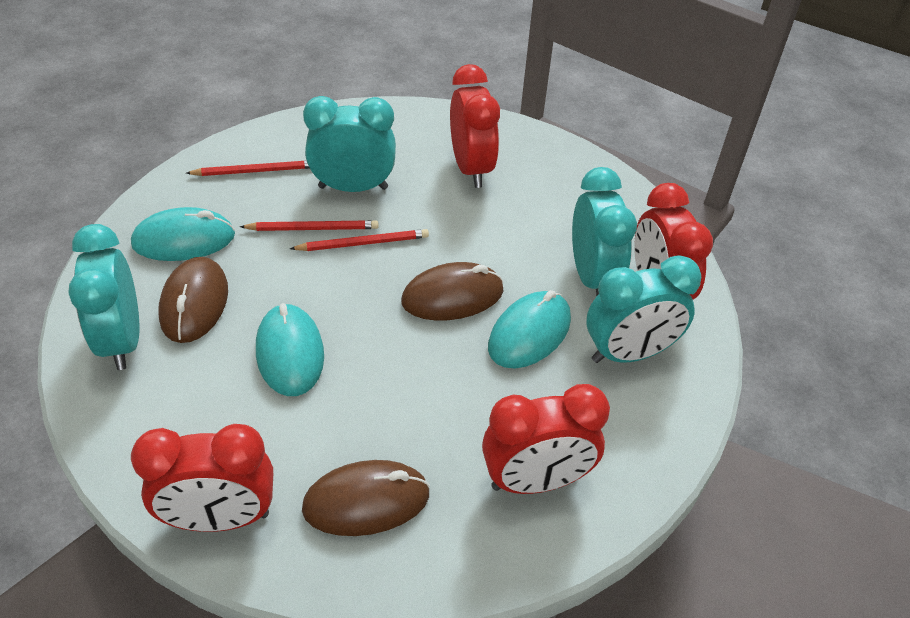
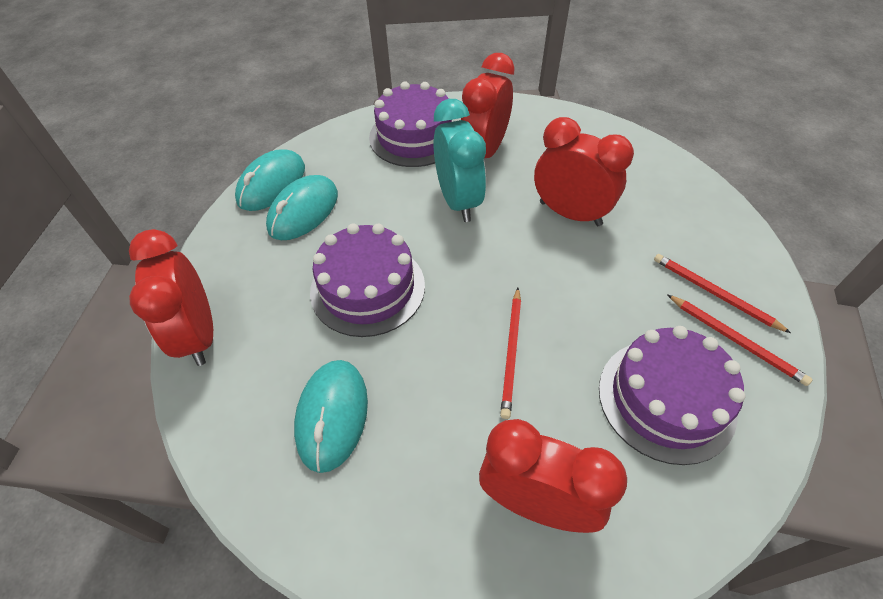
brown mouse: 3 -> 0
purple cake: 0 -> 3
turquoise clock: 4 -> 1

